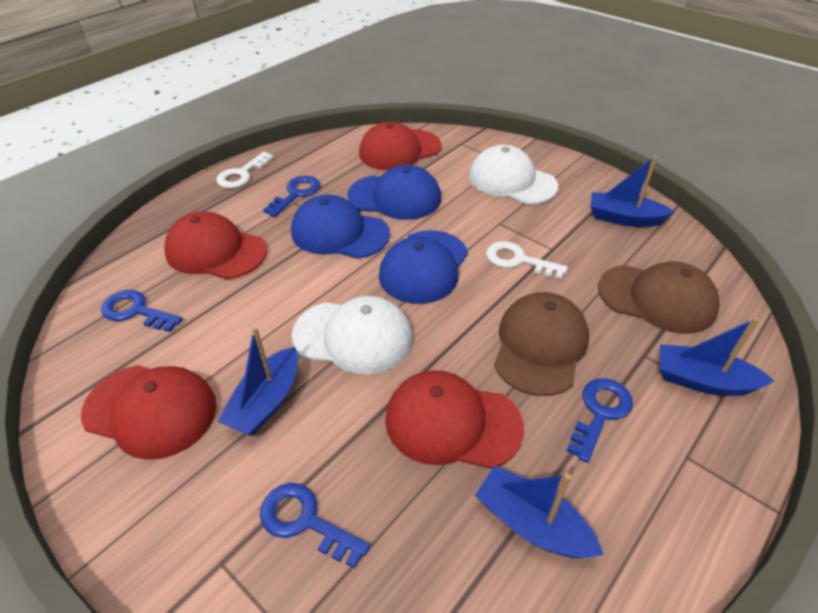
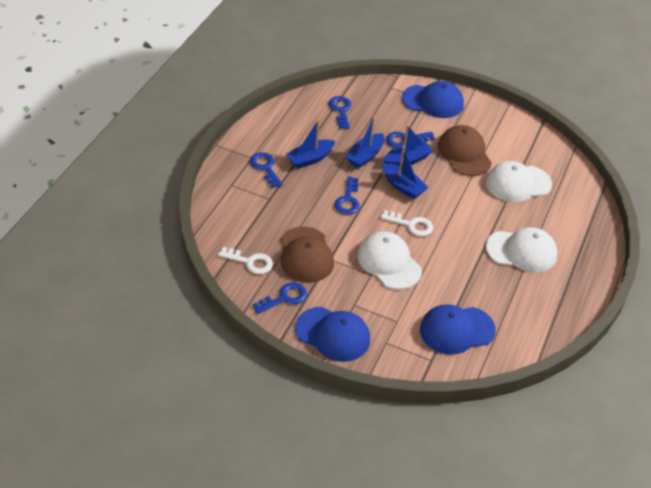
blue key: 4 -> 5
red cap: 4 -> 0
white cap: 2 -> 3

